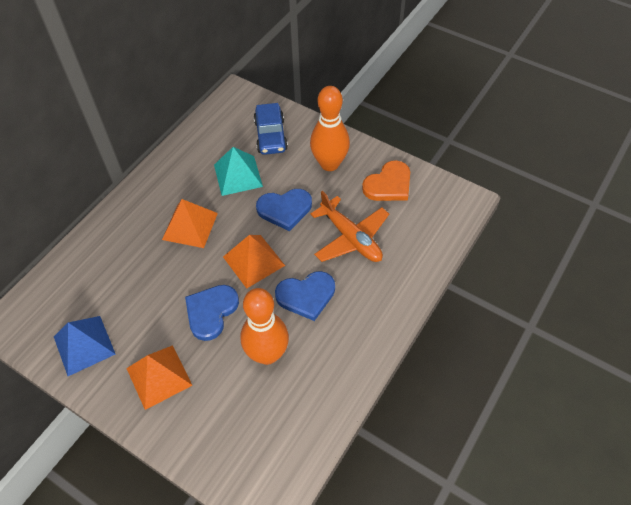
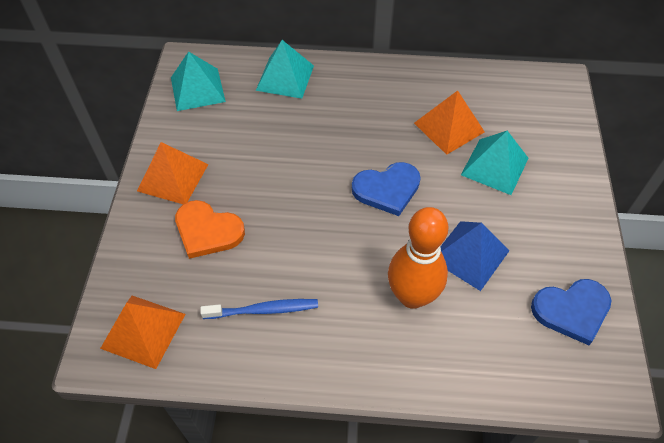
blue car: 1 -> 0
blue heart: 3 -> 2
blue toothbrush: 0 -> 1
orange bowling pin: 2 -> 1
orange plane: 1 -> 0
turquoise pyramid: 1 -> 3

